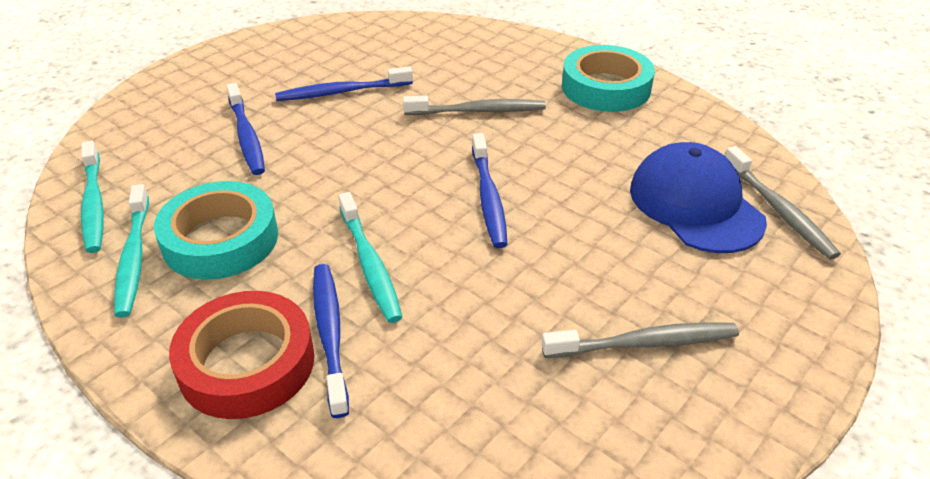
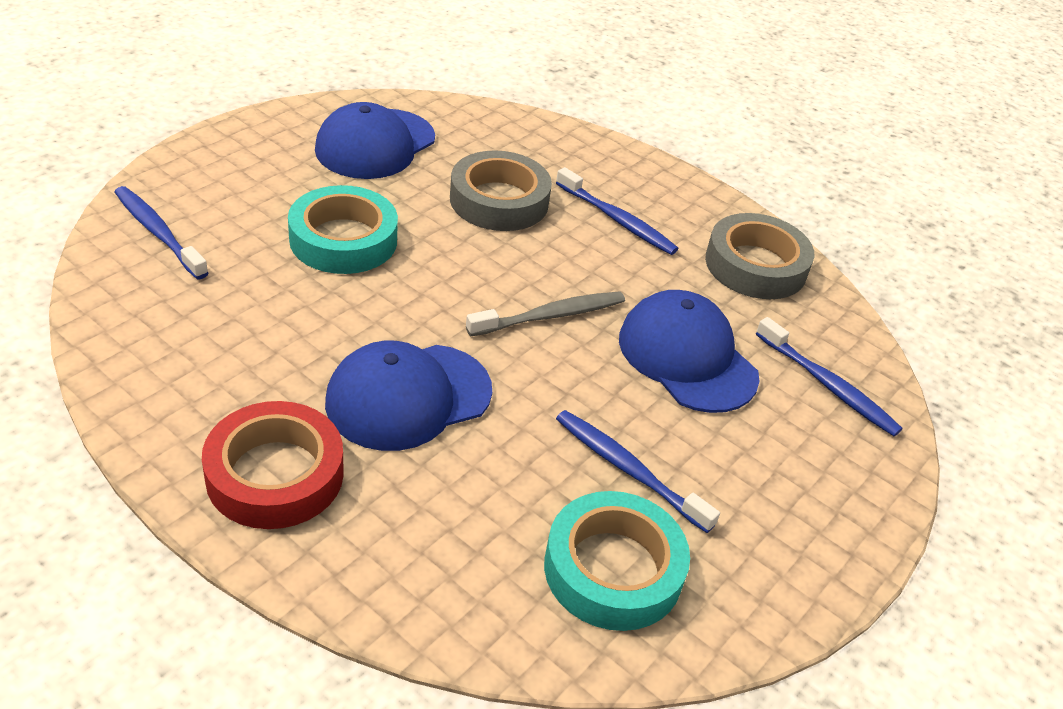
blue cap: 1 -> 3
grey tape: 0 -> 2
grey toothbrush: 3 -> 1
turquoise toothbrush: 3 -> 0

